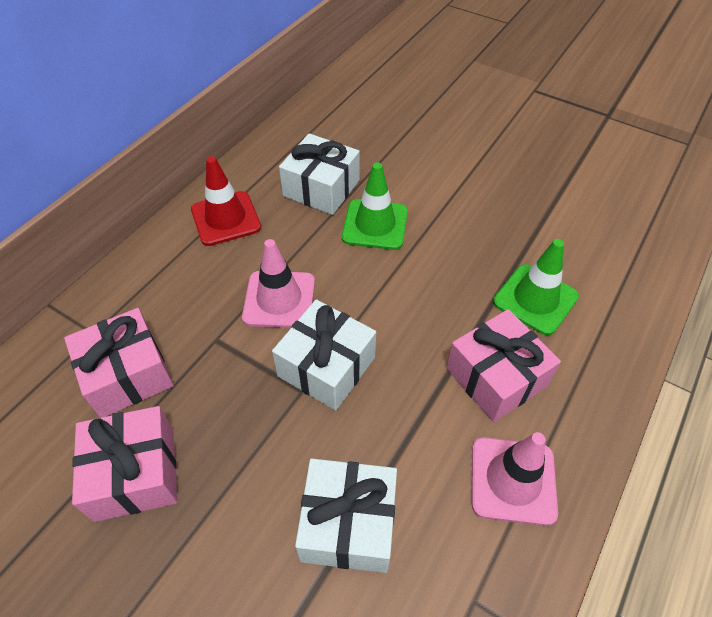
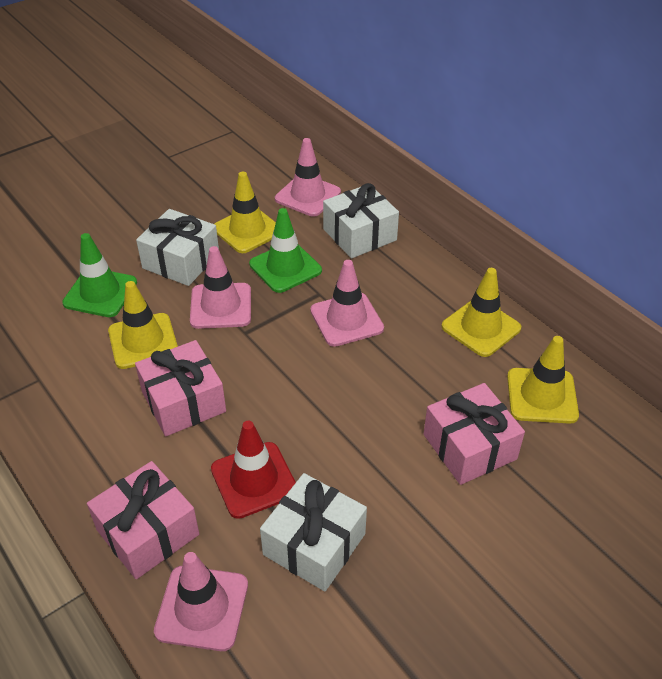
pink traffic cone: 2 -> 4
yellow traffic cone: 0 -> 4

